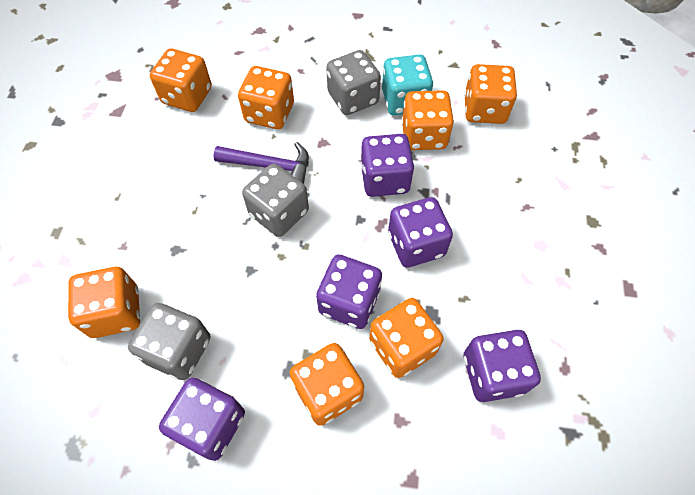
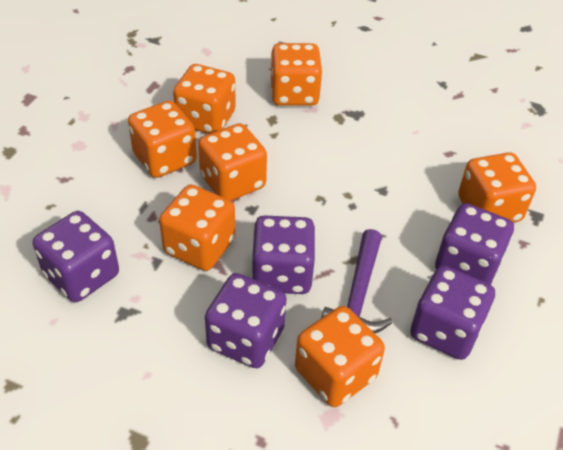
grey dice: 3 -> 0
turquoise dice: 1 -> 0

